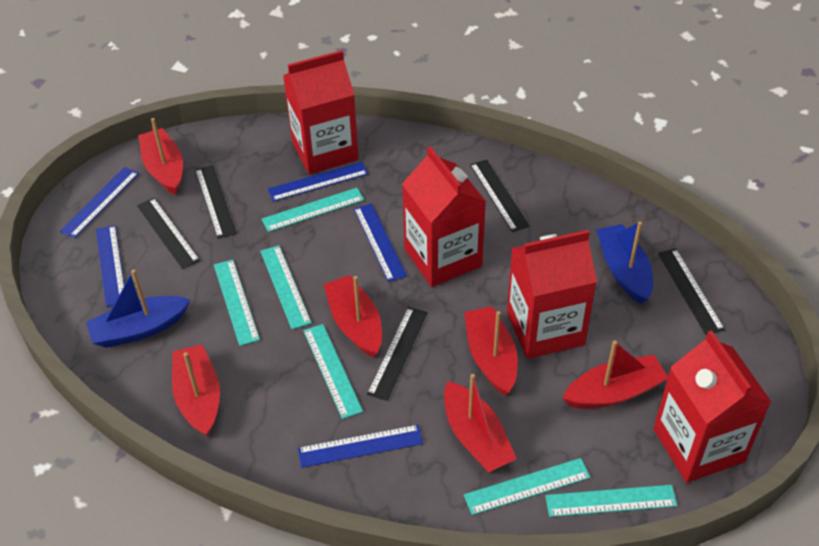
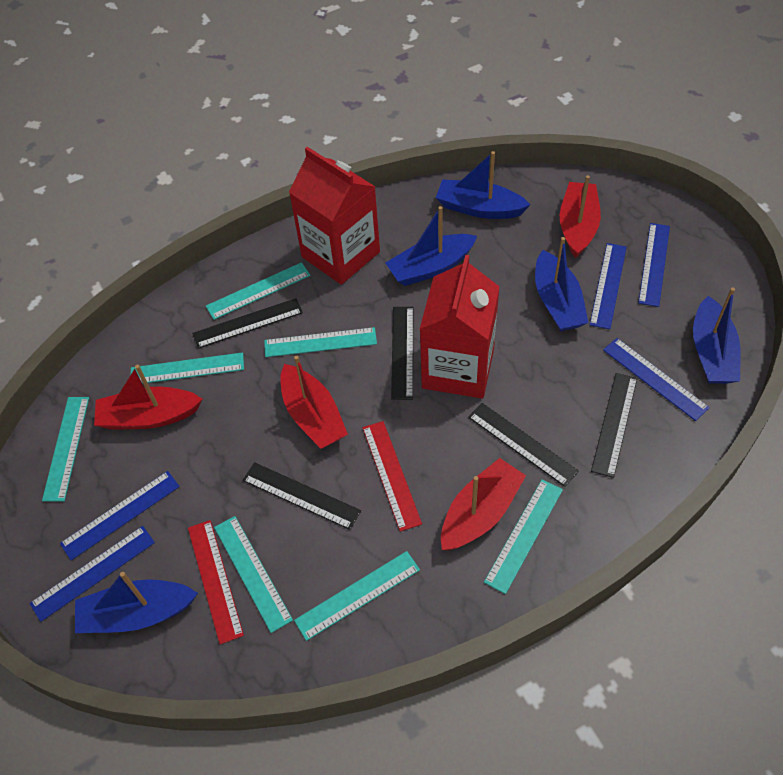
blue boat: 2 -> 5
red boat: 6 -> 4
red carton: 4 -> 2
red ruler: 0 -> 2
turquoise ruler: 6 -> 7

